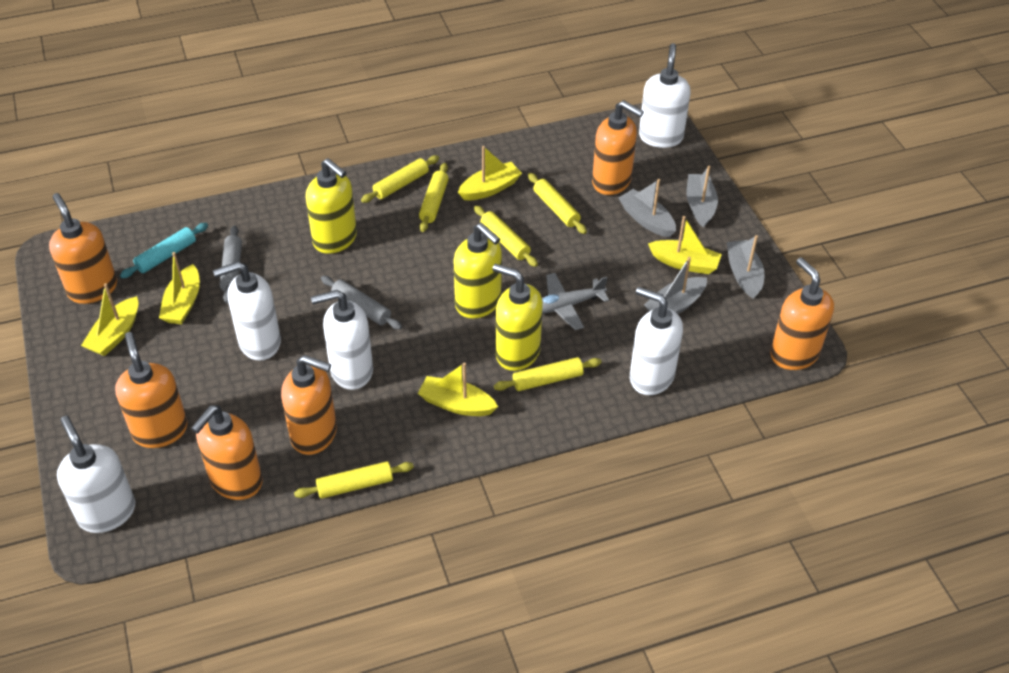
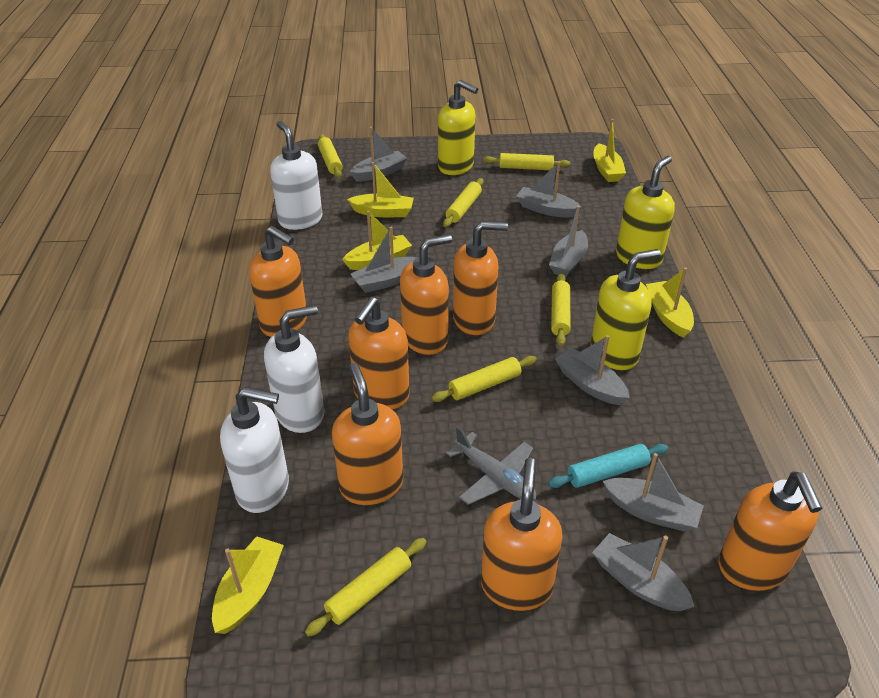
grey boat: 4 -> 7
grey rolling pin: 2 -> 0
orange soap dispenser: 6 -> 7
white soap dispenser: 5 -> 3

